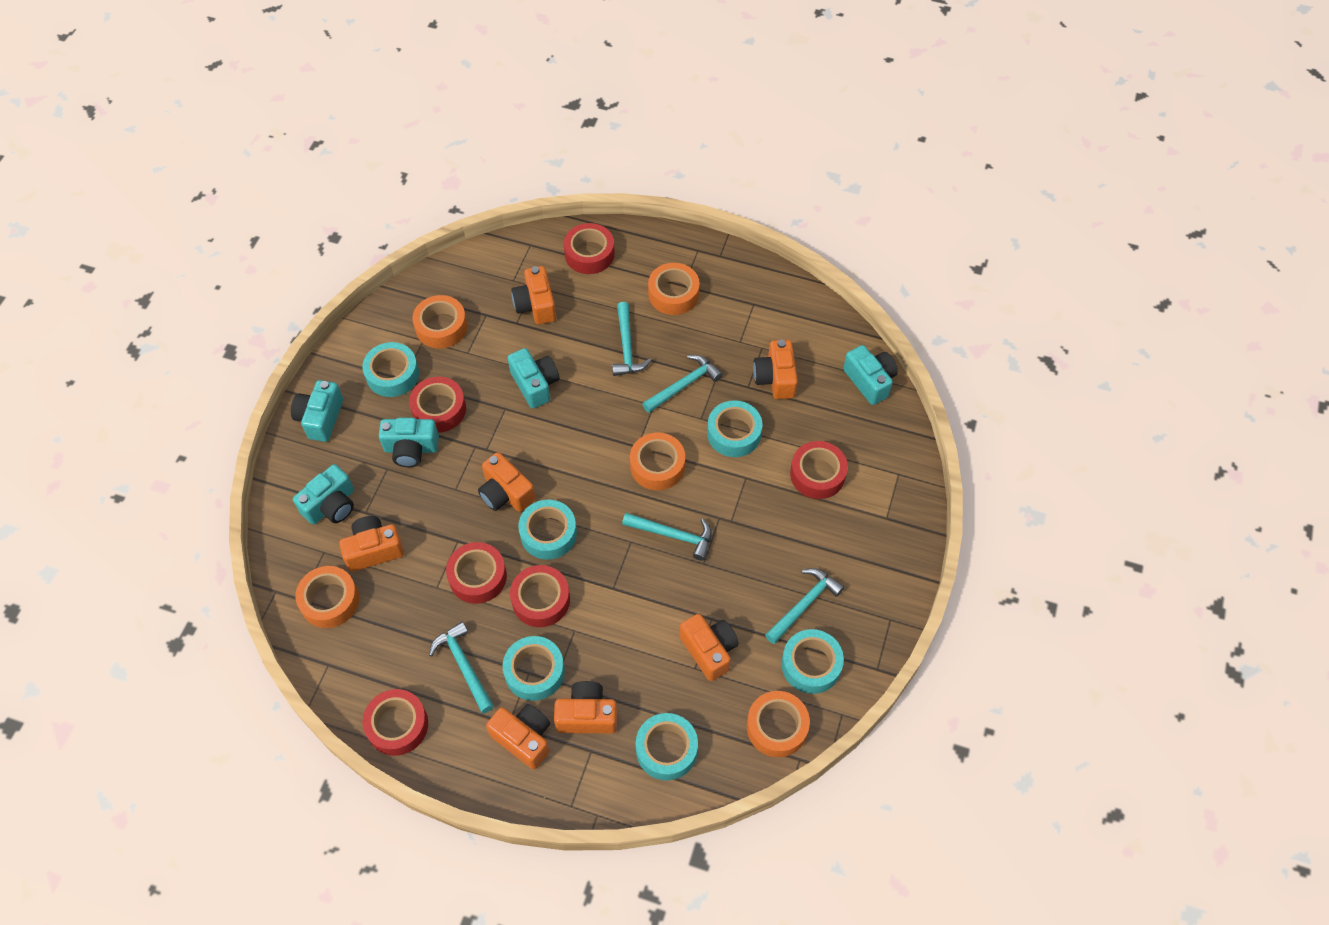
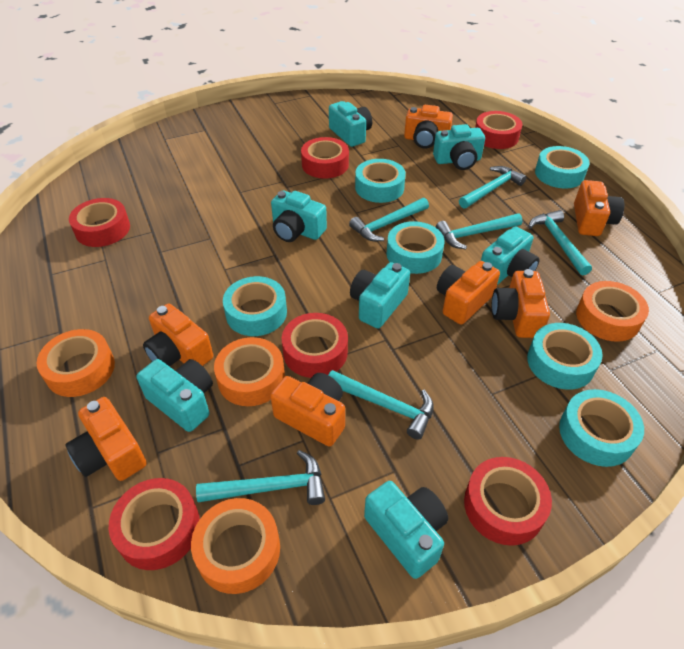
orange tape: 5 -> 4
turquoise camera: 5 -> 7
turquoise hammer: 5 -> 6

